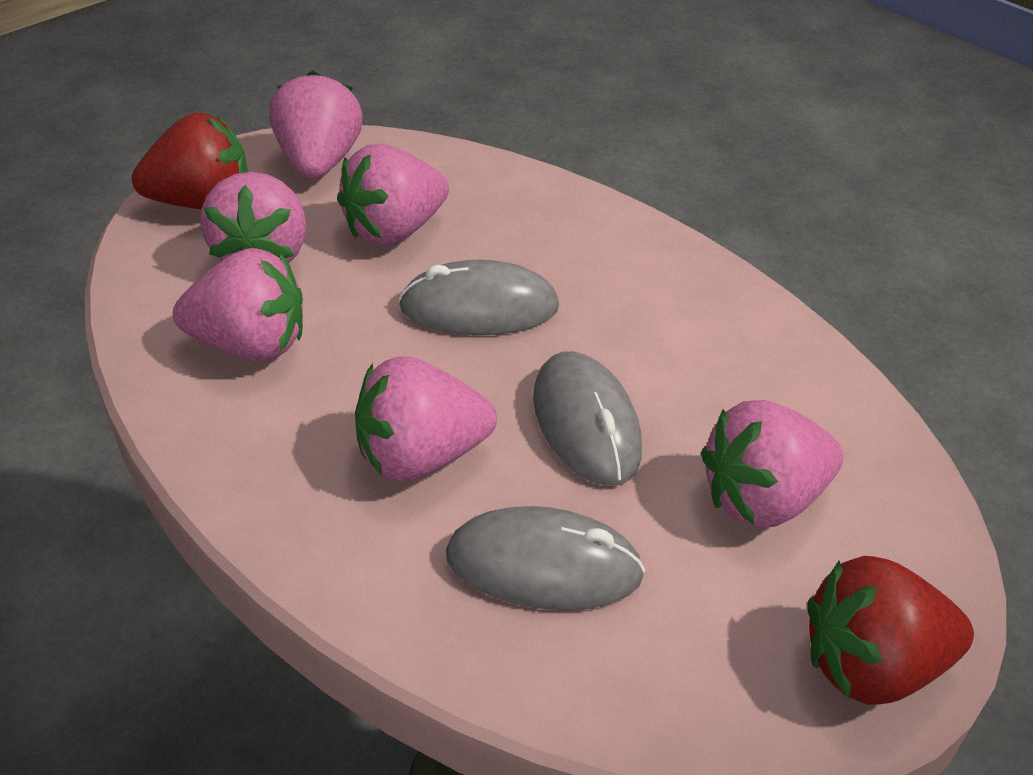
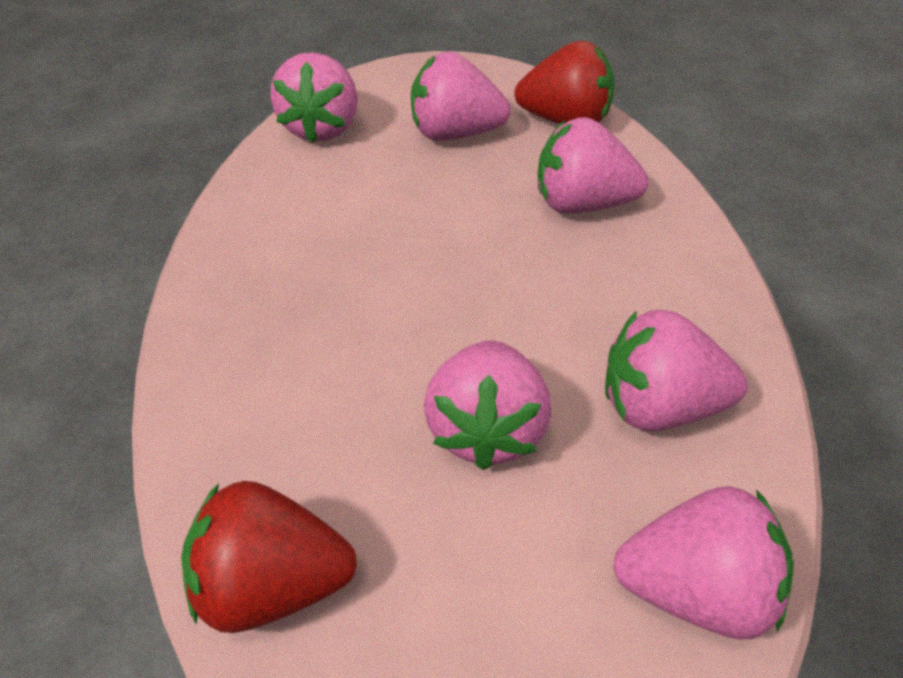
grey mouse: 3 -> 0

